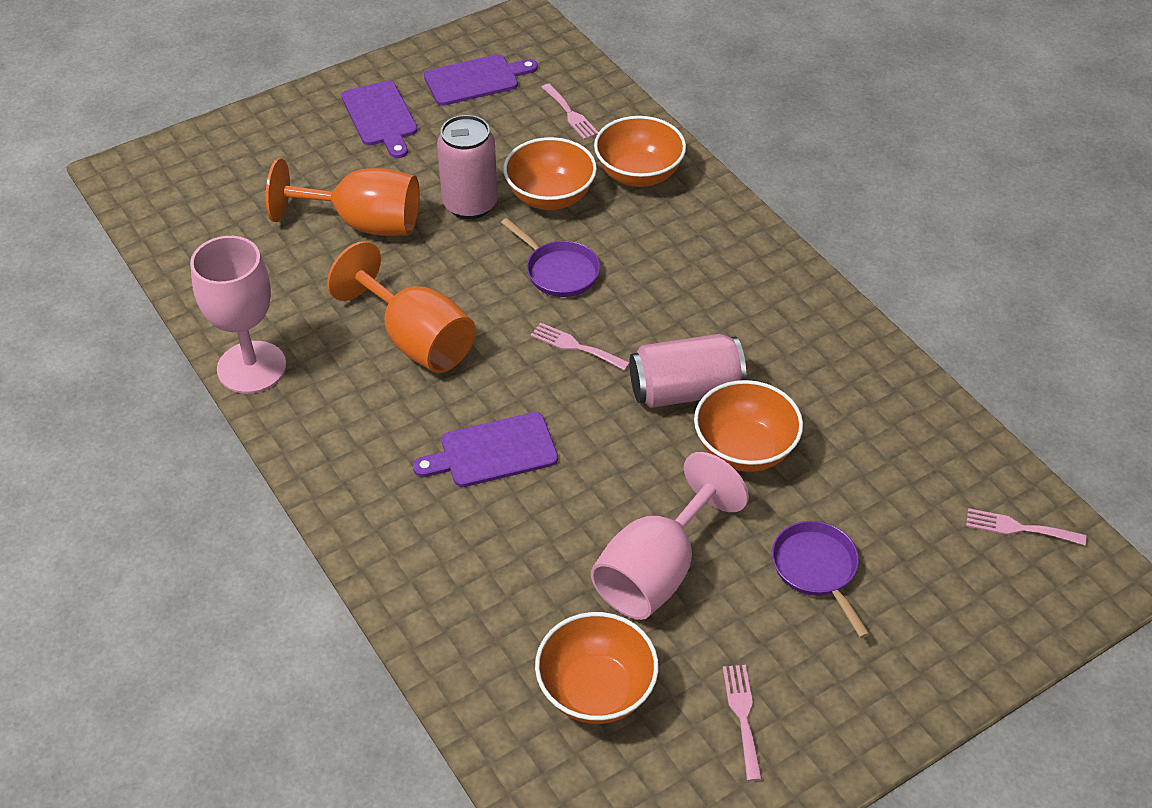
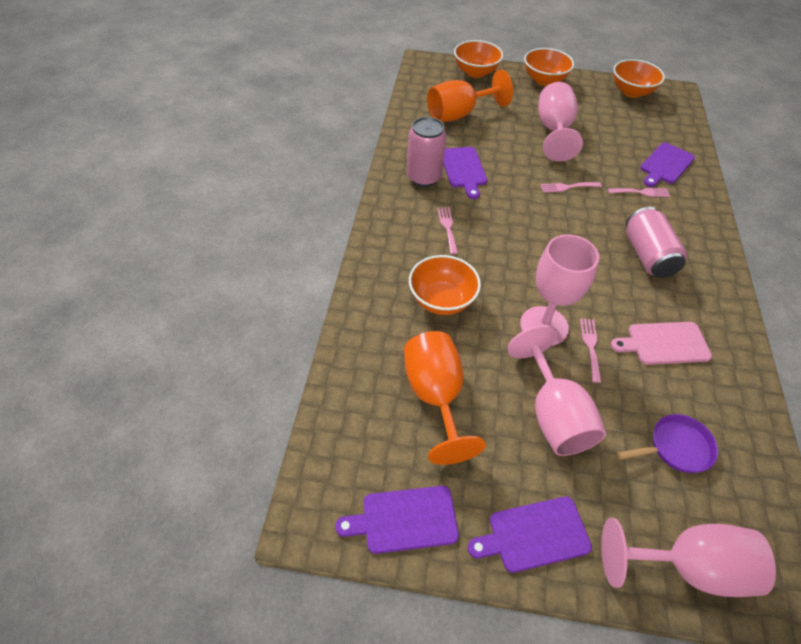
pink cutting board: 0 -> 1
pink goblet: 2 -> 4
purple cutting board: 3 -> 4
purple pan: 2 -> 1

